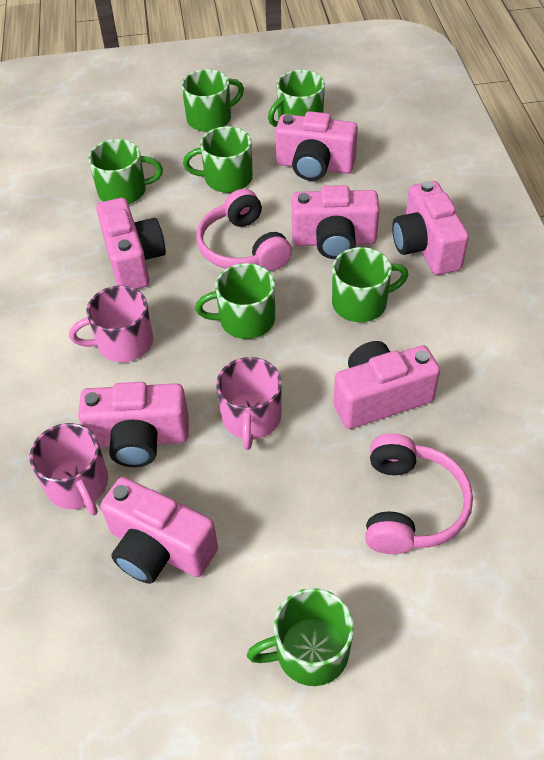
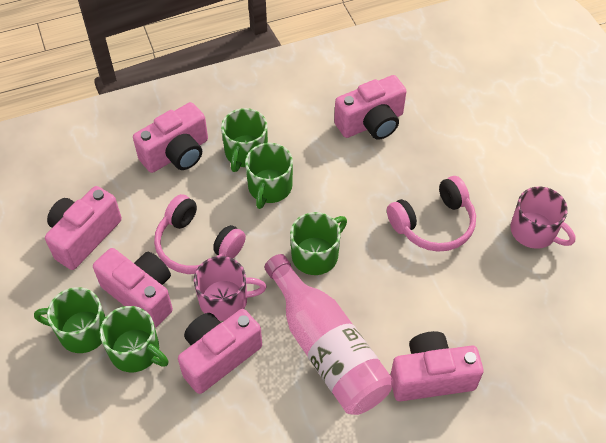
green mug: 7 -> 5
pink bottle: 0 -> 1
pink camera: 7 -> 6
pink mug: 3 -> 2

